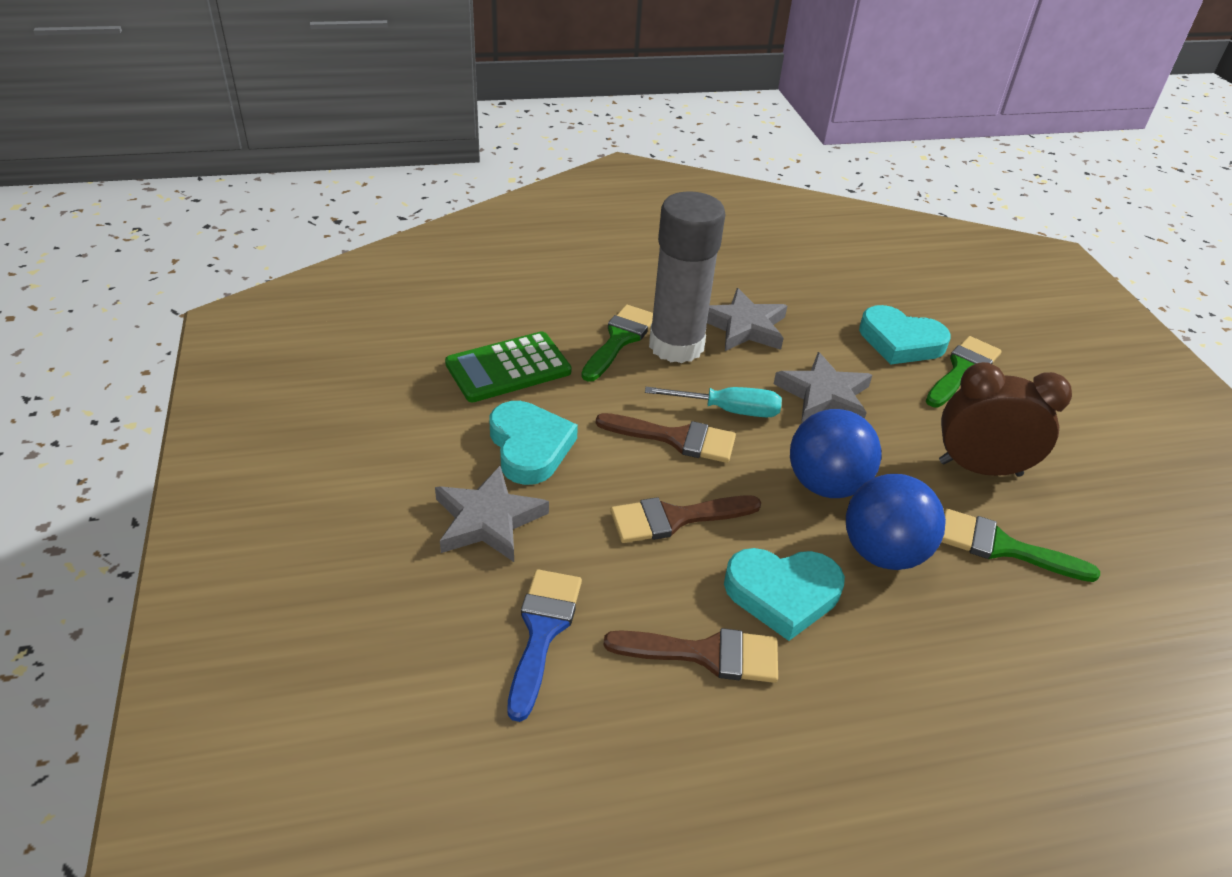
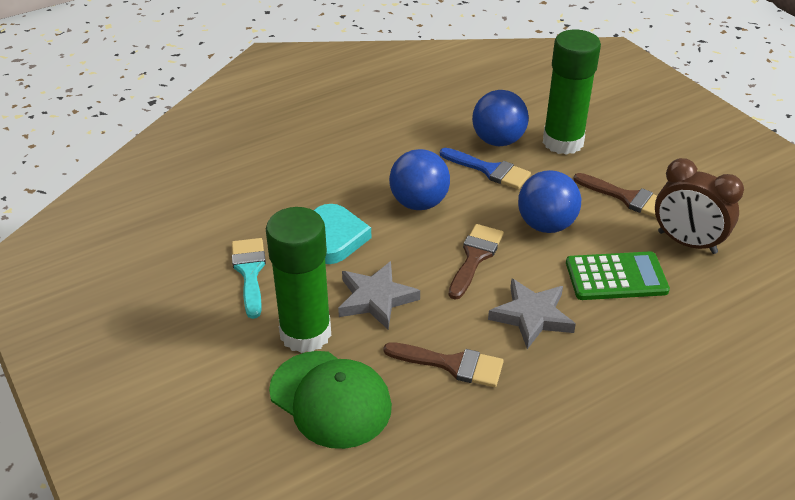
blue ball: 2 -> 3
green brush: 3 -> 0
green cap: 0 -> 1
green glue stick: 0 -> 2
grey glue stick: 1 -> 0
grey star: 3 -> 2
turquoise brush: 0 -> 1
turquoise heart: 3 -> 1
turquoise screwdriver: 1 -> 0

